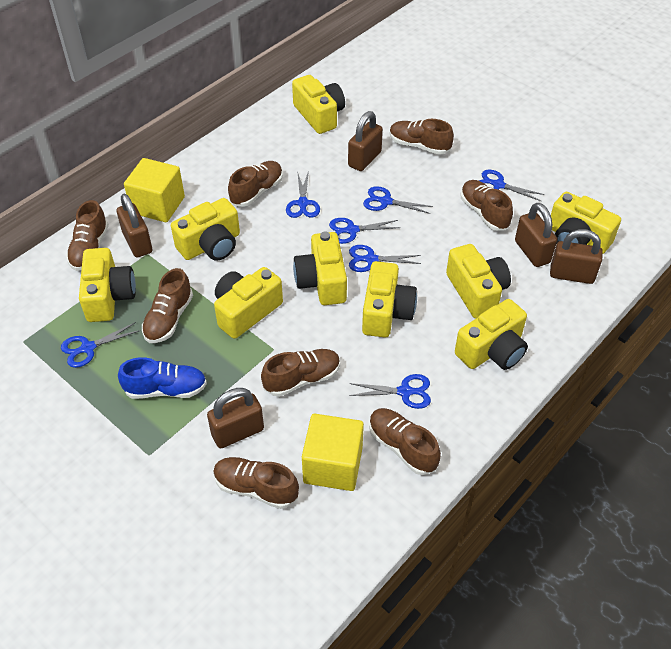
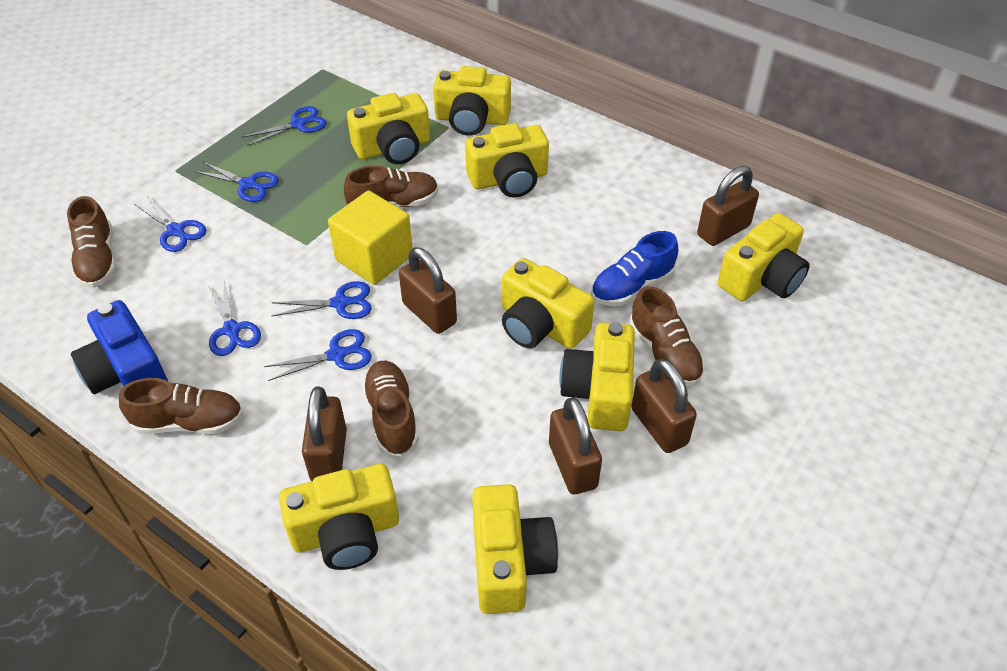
blue camera: 0 -> 1
blue scissors: 7 -> 6
brown shoe: 8 -> 5
yellow camera: 9 -> 8
yellow cube: 2 -> 1

